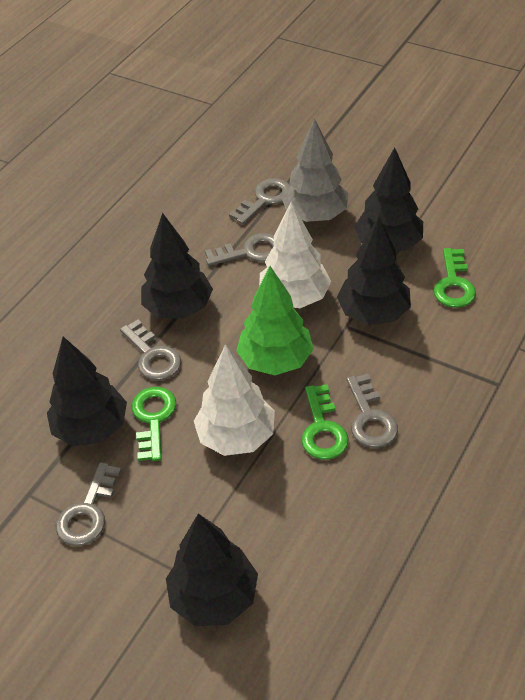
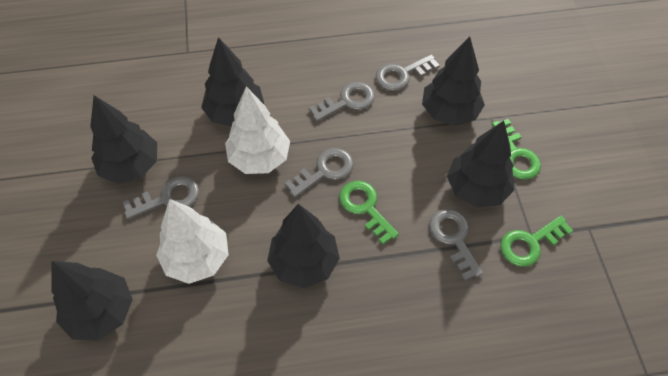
black tree: 5 -> 6
green tree: 1 -> 0
grey tree: 1 -> 0

